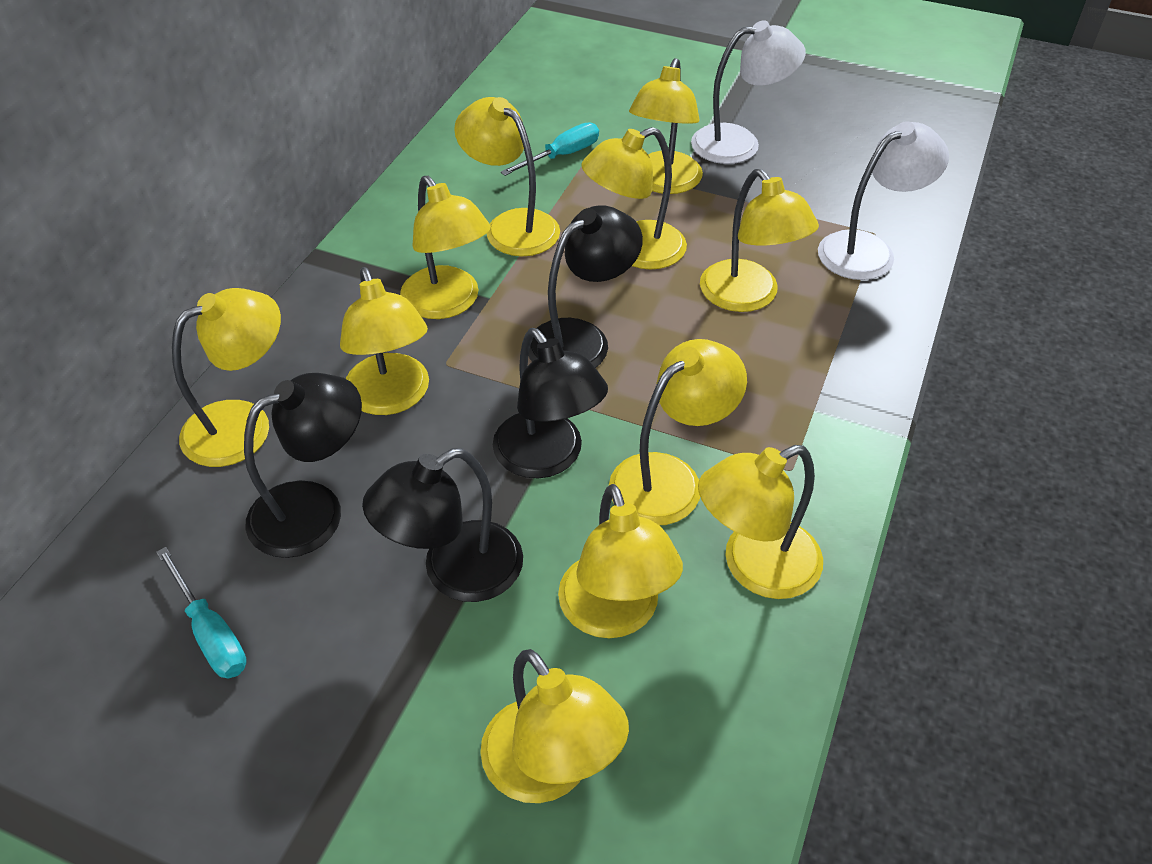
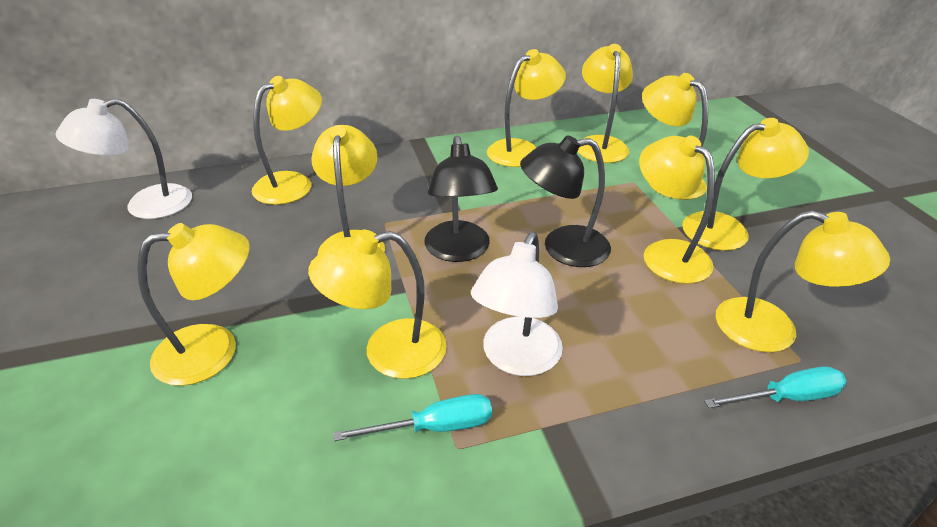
black lamp: 4 -> 2
yellow lamp: 11 -> 10

